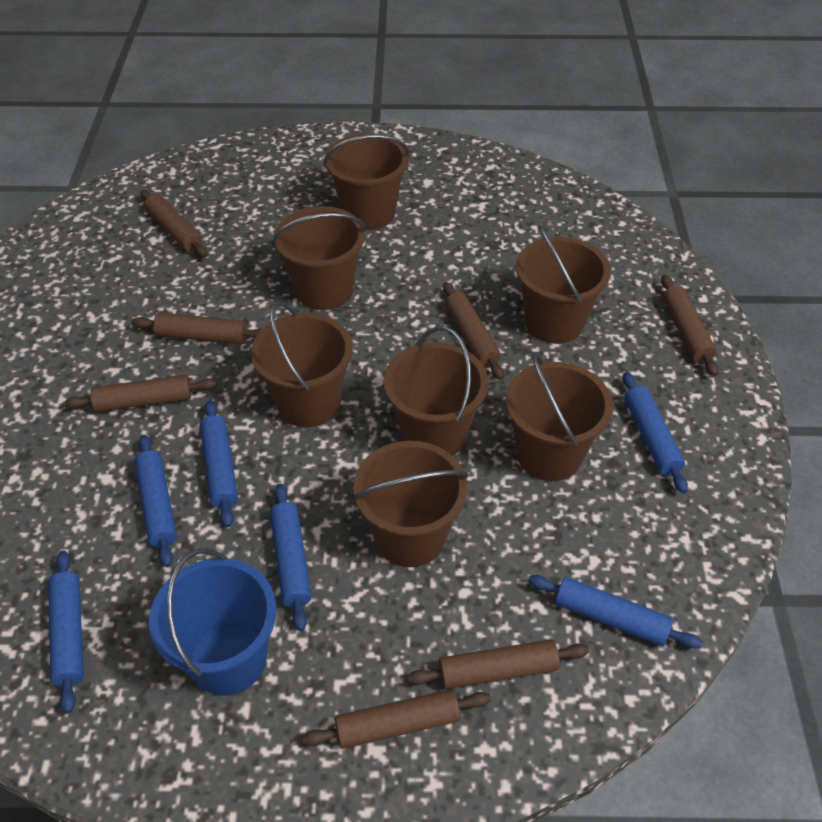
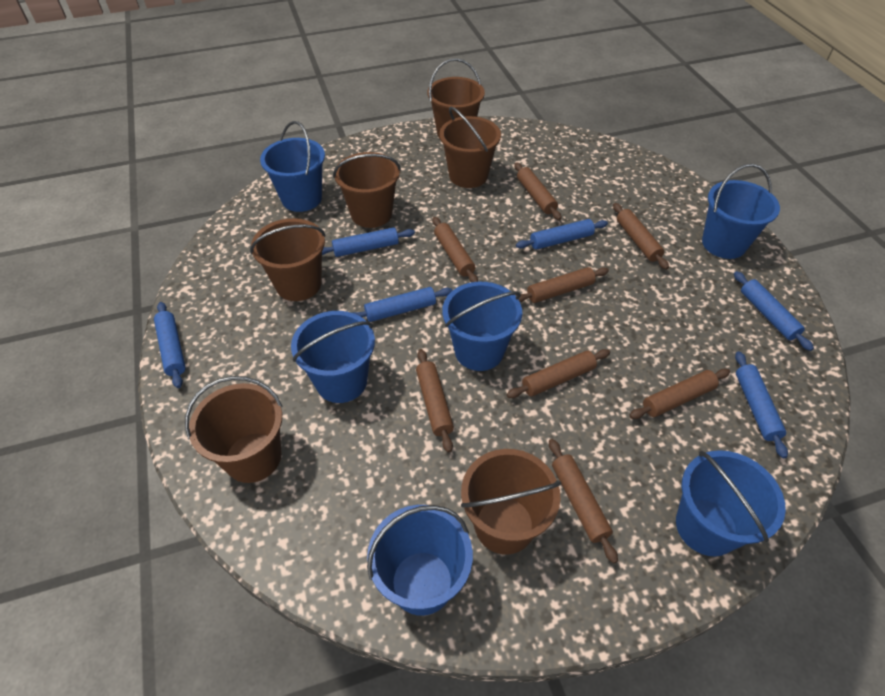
blue bucket: 1 -> 6
brown bucket: 7 -> 6
brown rolling pin: 7 -> 8

